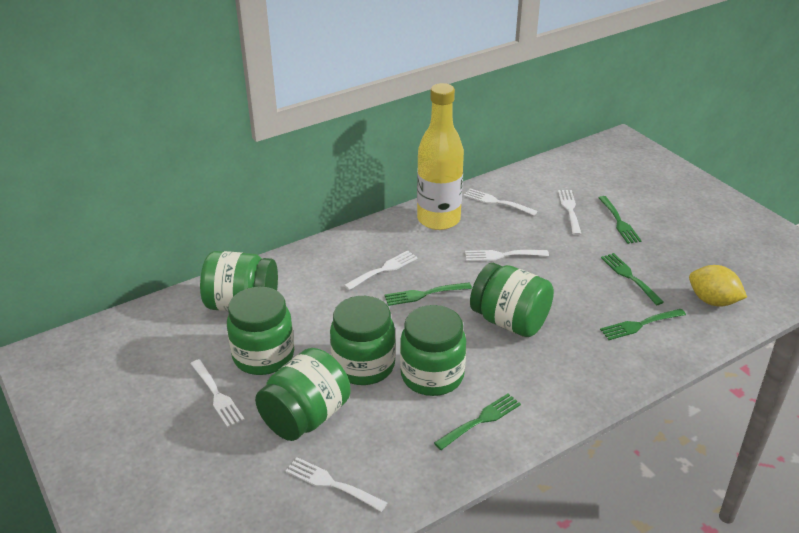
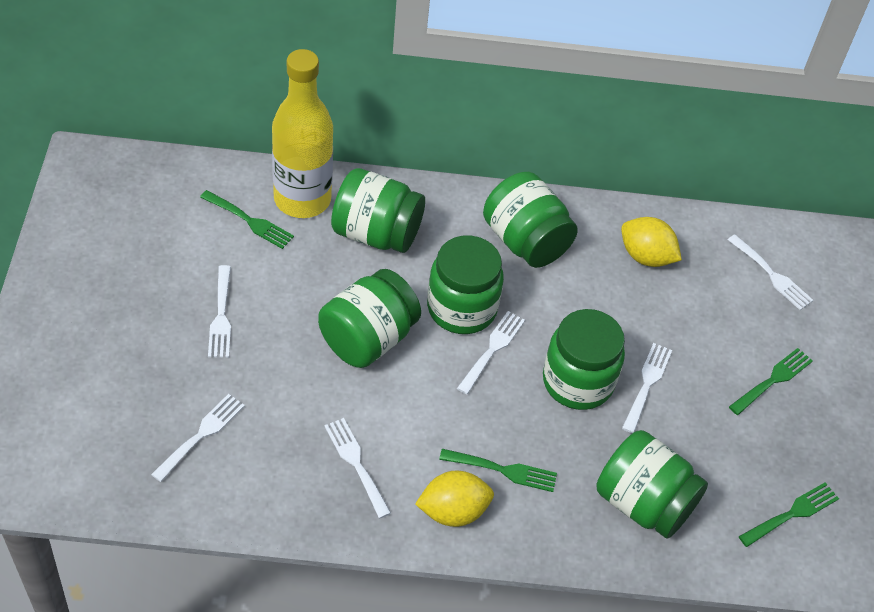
green fork: 5 -> 4
yellow lemon: 1 -> 2

